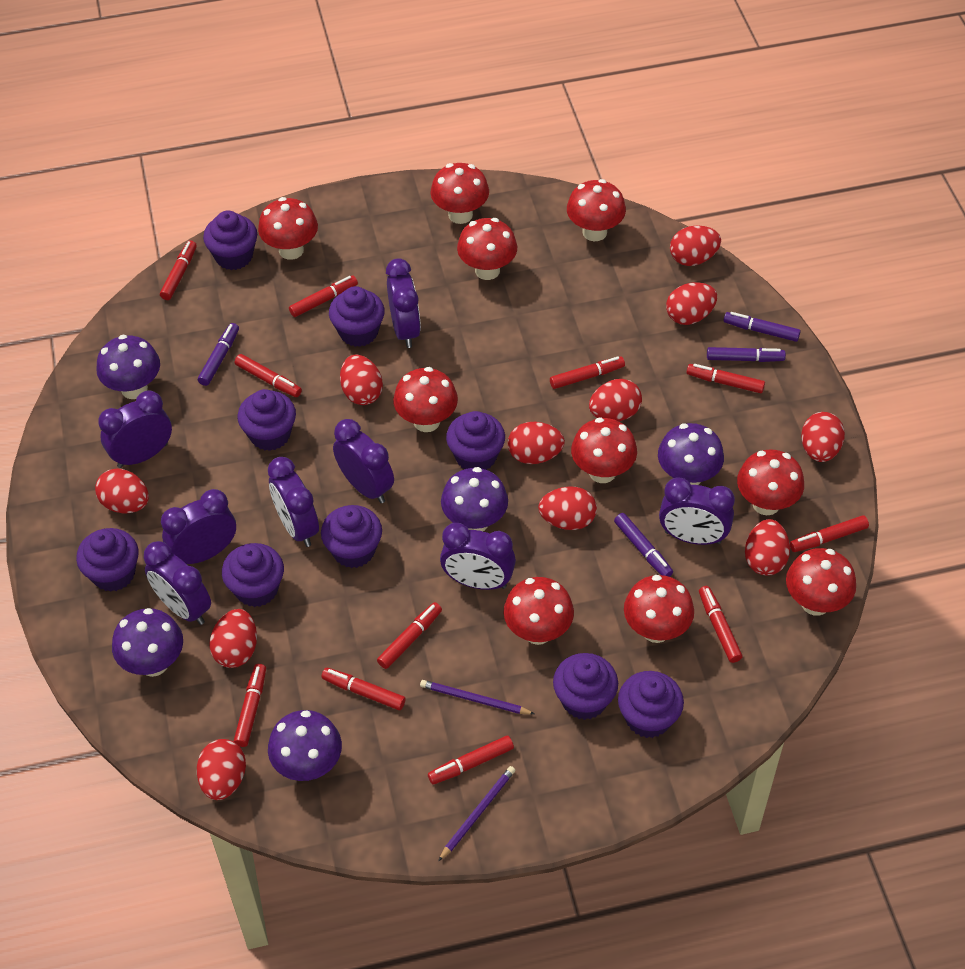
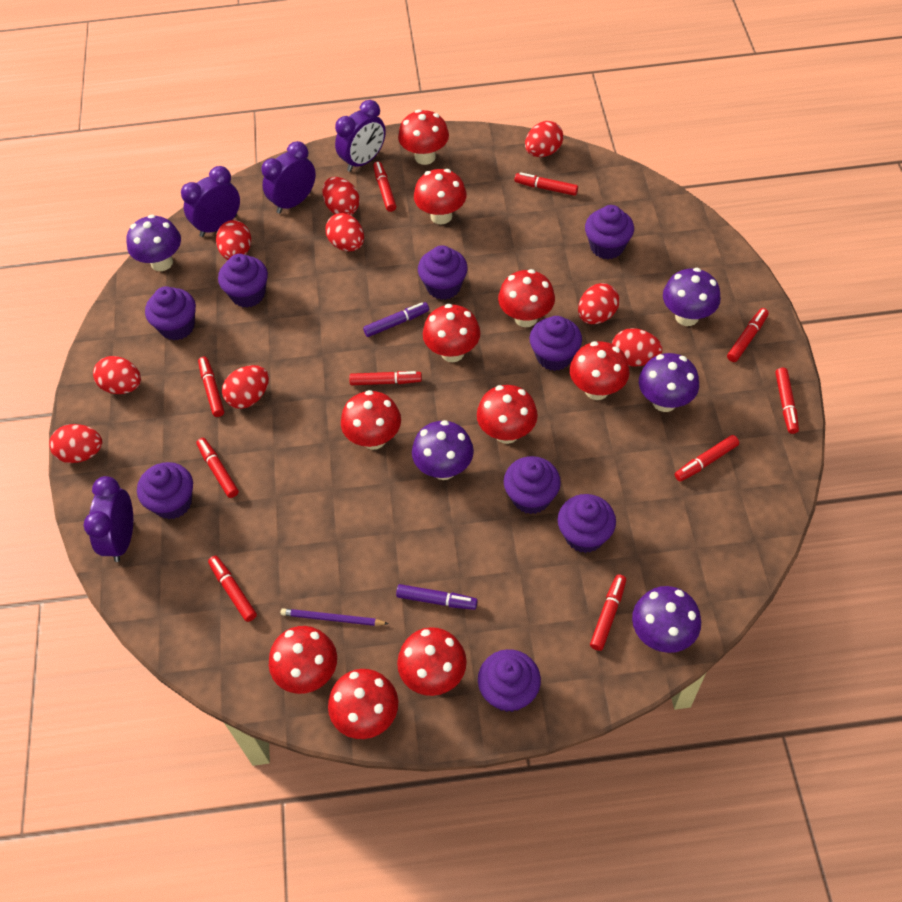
purple clock: 8 -> 4
purple marker: 4 -> 2
purple pencil: 2 -> 1
red egg: 11 -> 9
red marker: 11 -> 10

